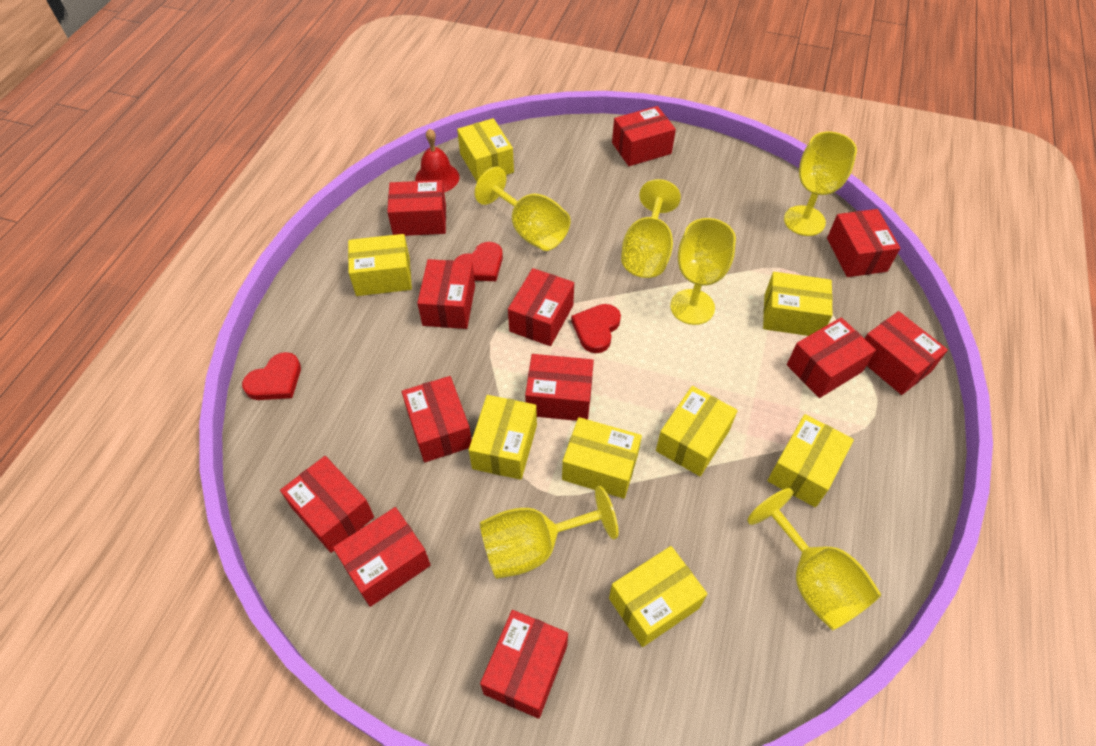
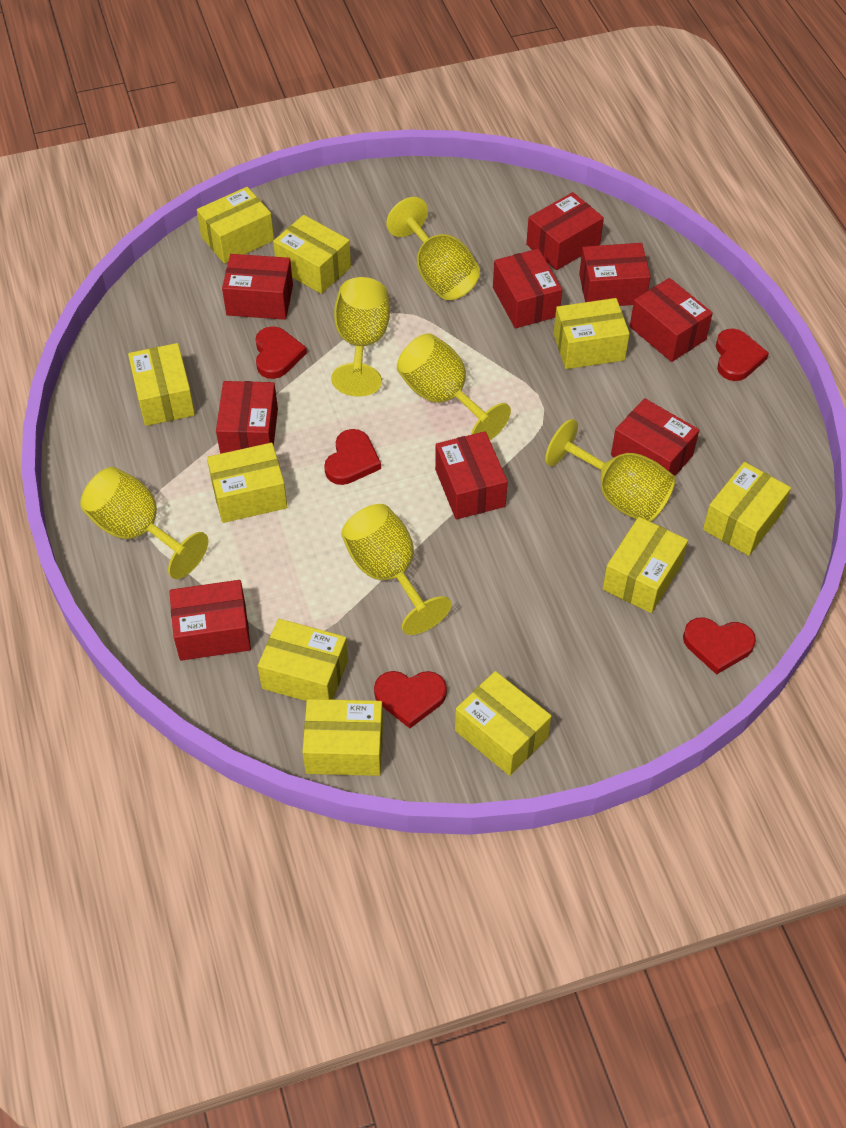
red bell: 1 -> 0
red box: 12 -> 9
red heart: 3 -> 5
yellow box: 8 -> 10

